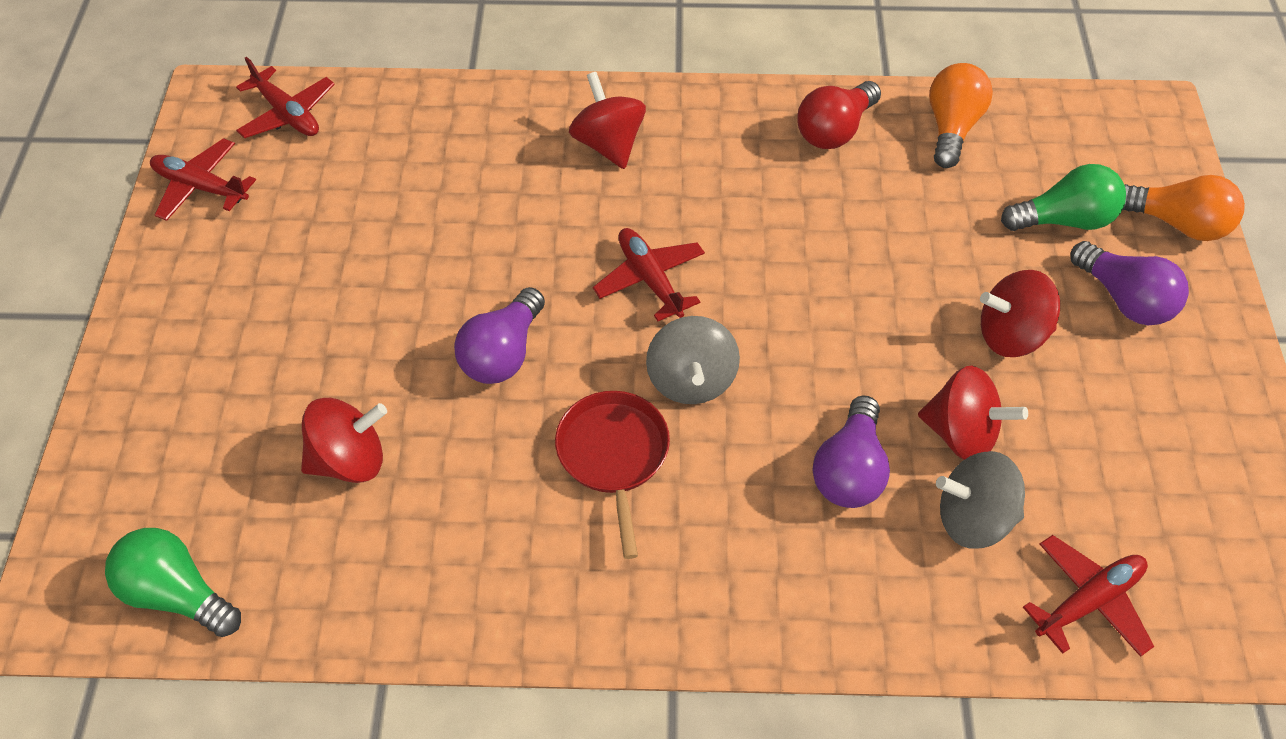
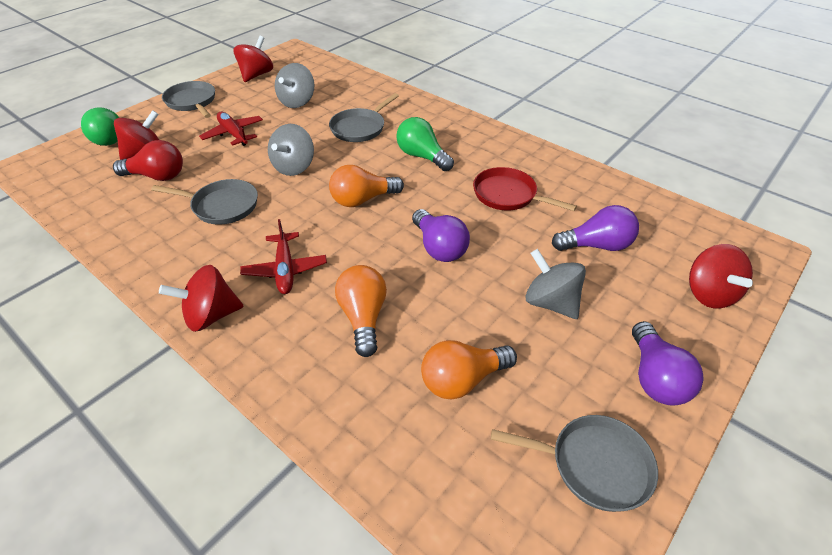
grey pan: 0 -> 4
grey spinning top: 2 -> 3
orange light bulb: 2 -> 3
red plane: 4 -> 2

